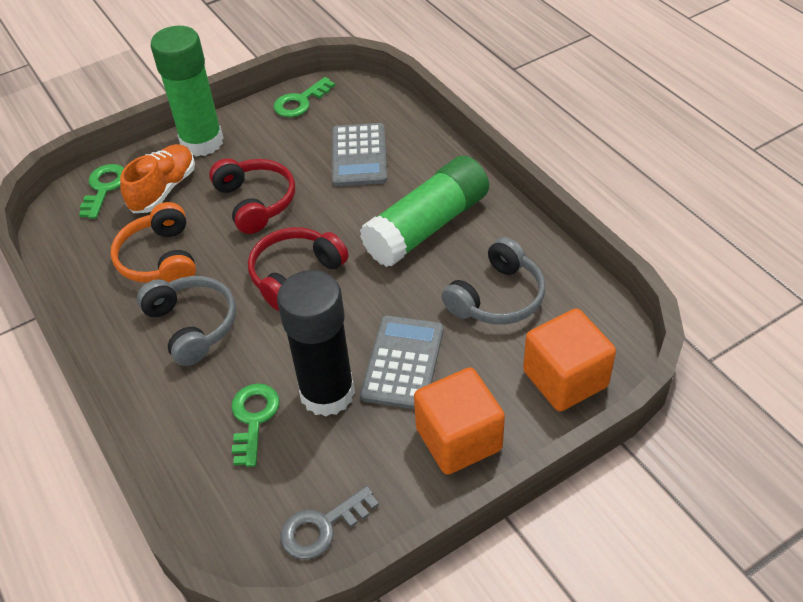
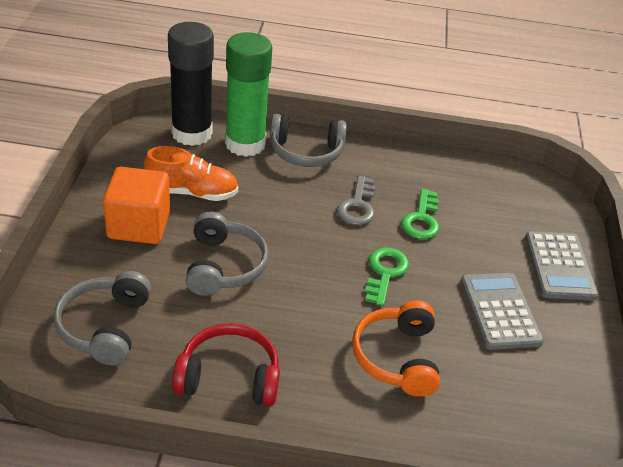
green glue stick: 2 -> 1
green key: 3 -> 2
grey headphones: 2 -> 3
orange cube: 2 -> 1
red headphones: 2 -> 1

